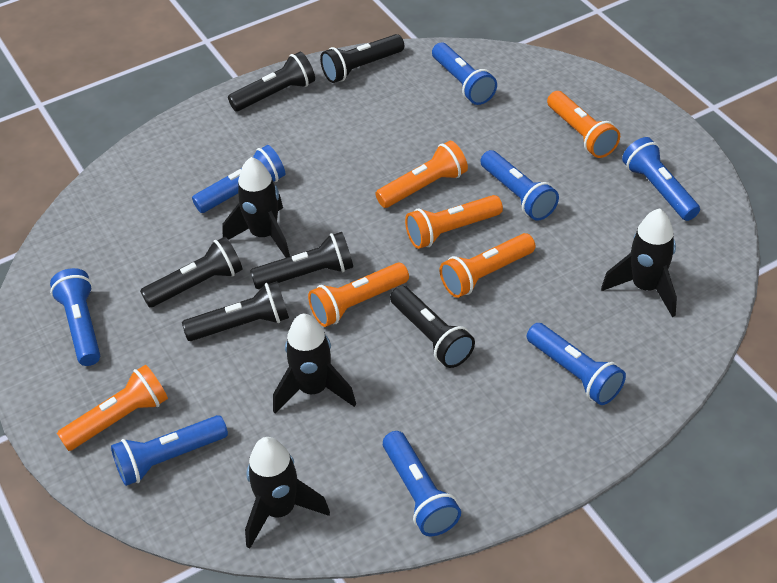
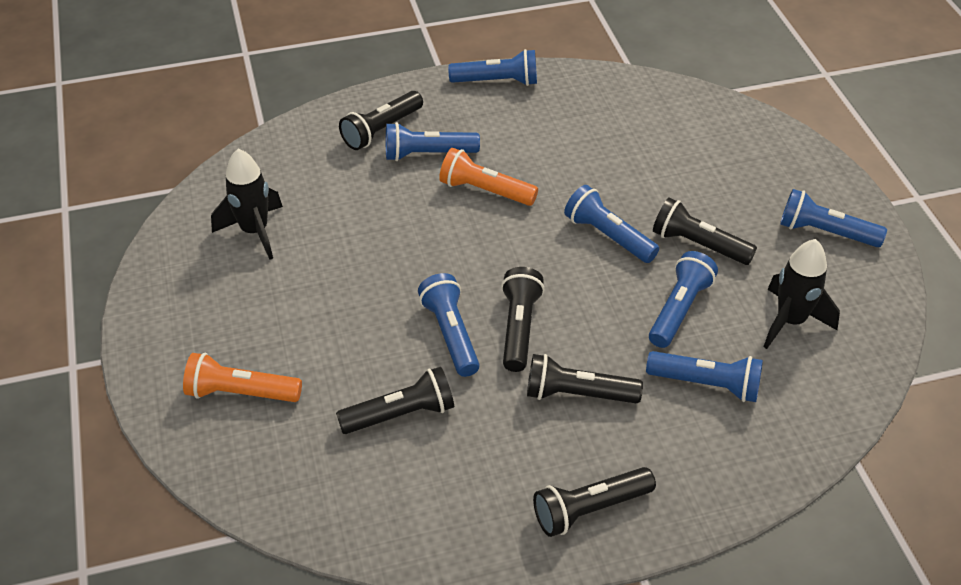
black rocket: 4 -> 2
blue flashlight: 8 -> 7
orange flashlight: 6 -> 2

